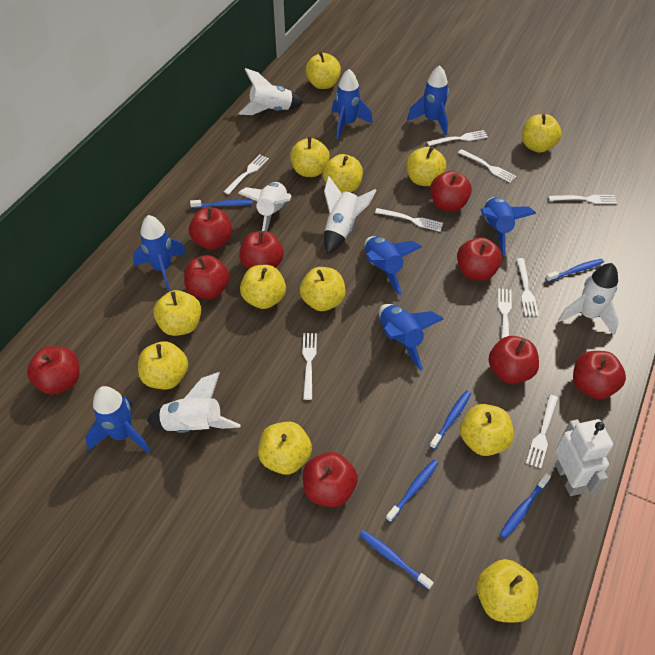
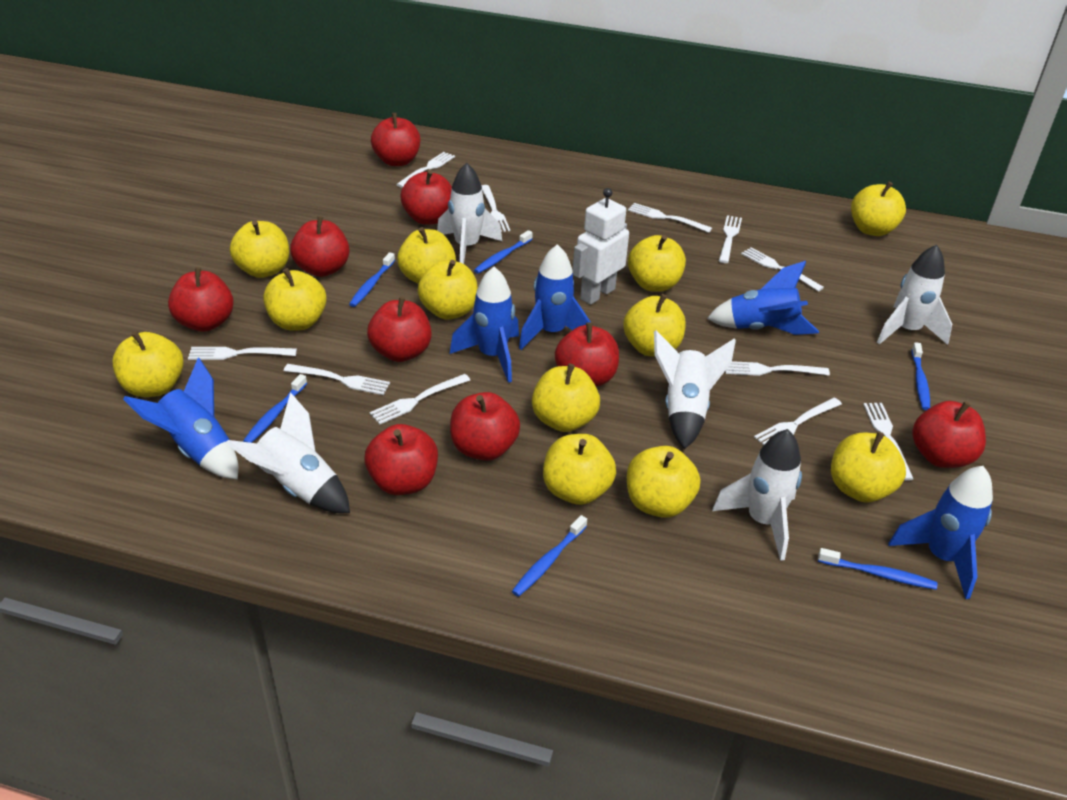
blue rocket: 7 -> 5
white fork: 9 -> 11

